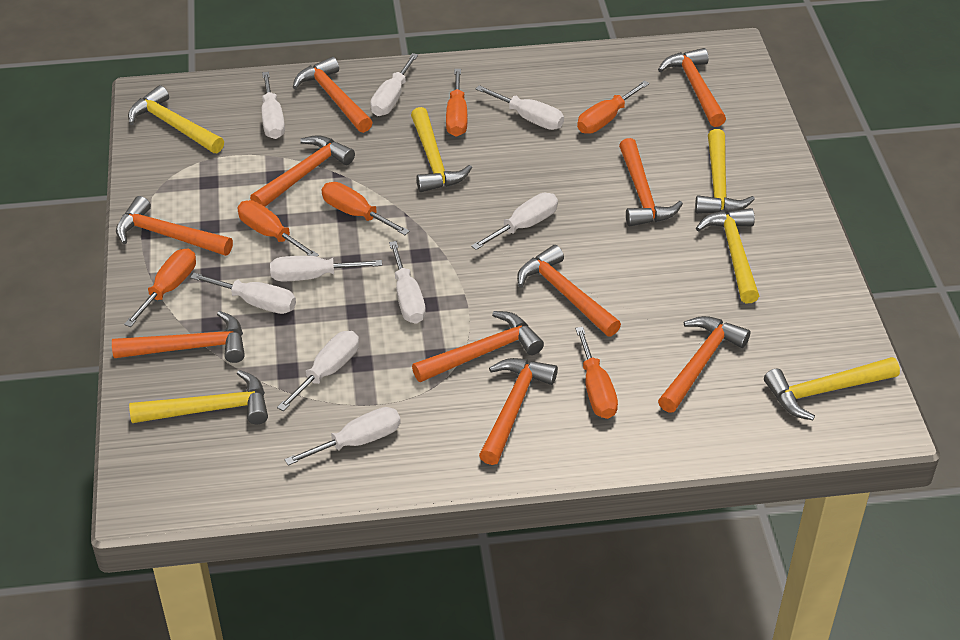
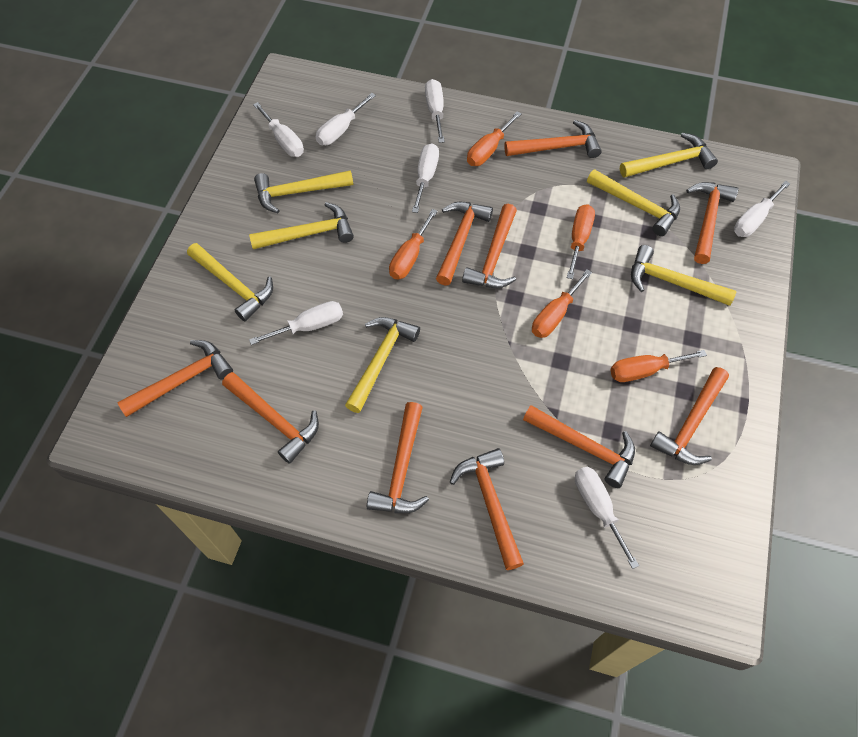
orange screwdriver: 6 -> 5
white screwdriver: 9 -> 7
yellow hammer: 6 -> 7

